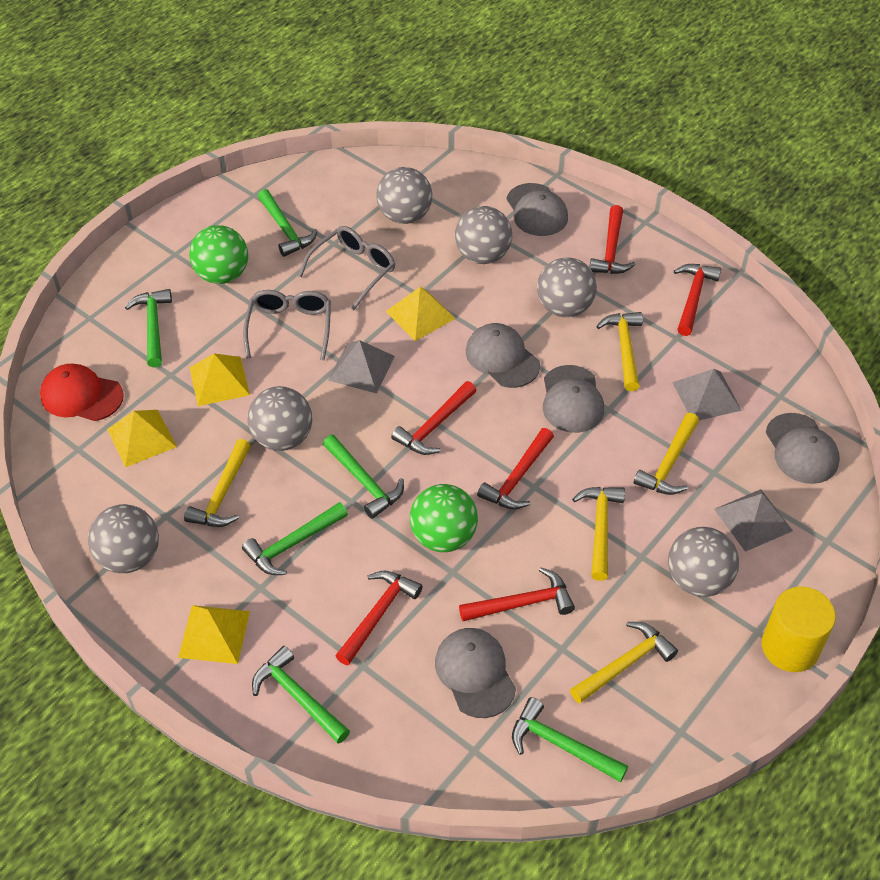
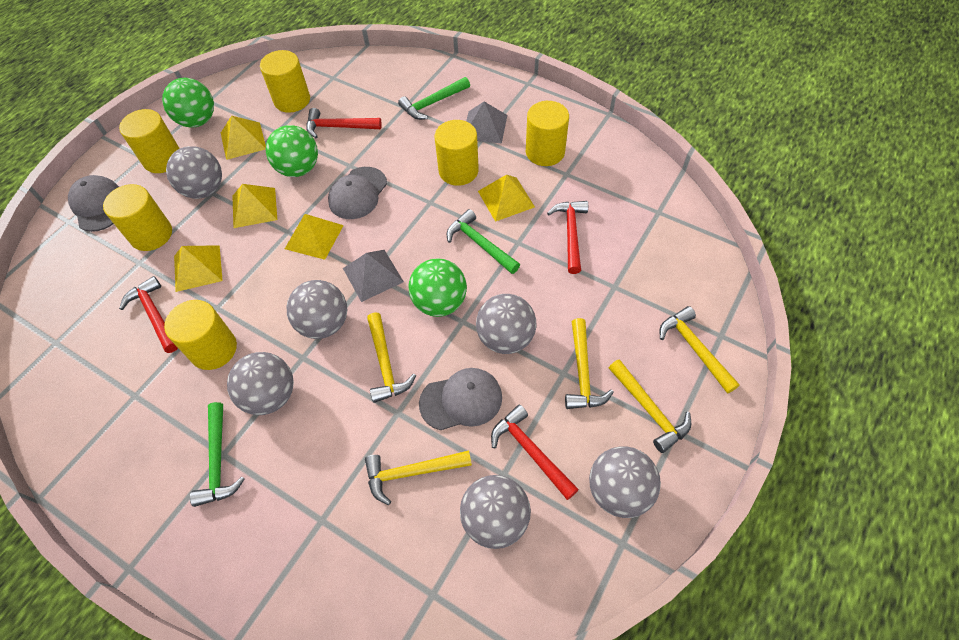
green ball: 2 -> 3
green hammer: 6 -> 3
grey cap: 5 -> 3
grey glasses: 2 -> 0
grey pyramid: 3 -> 2
red cap: 1 -> 0
red hammer: 6 -> 4
yellow cylinder: 1 -> 6
yellow pyramid: 4 -> 5

